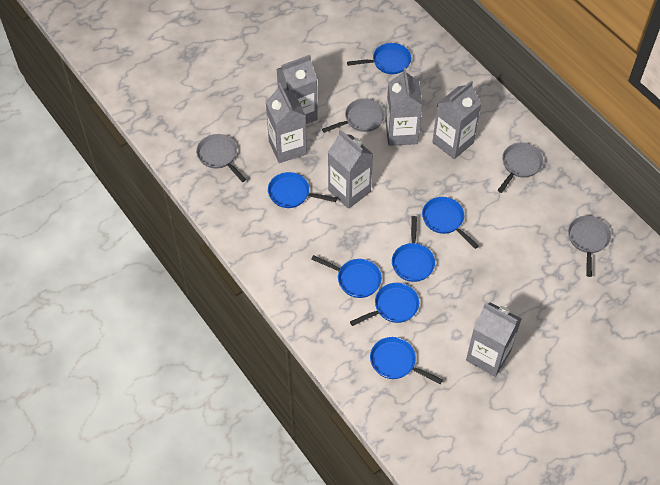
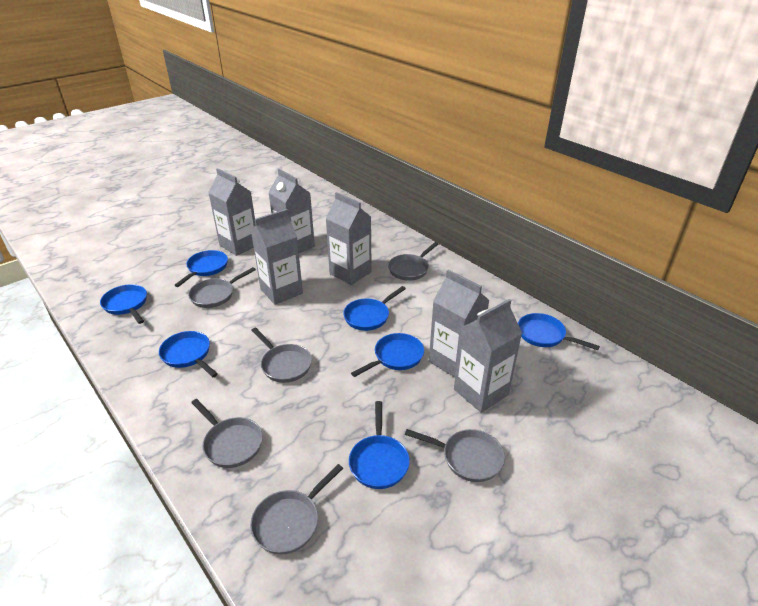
grey pan: 4 -> 6

